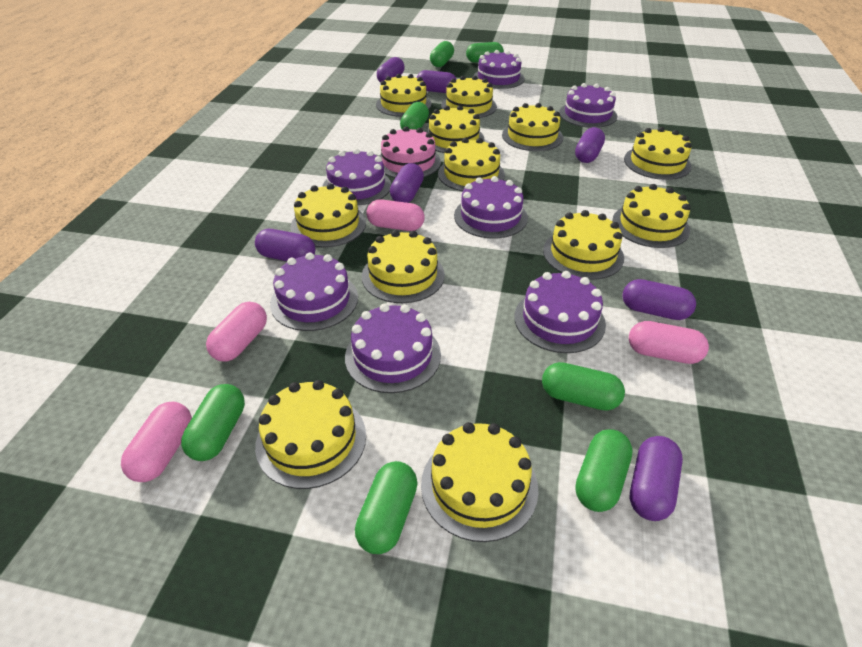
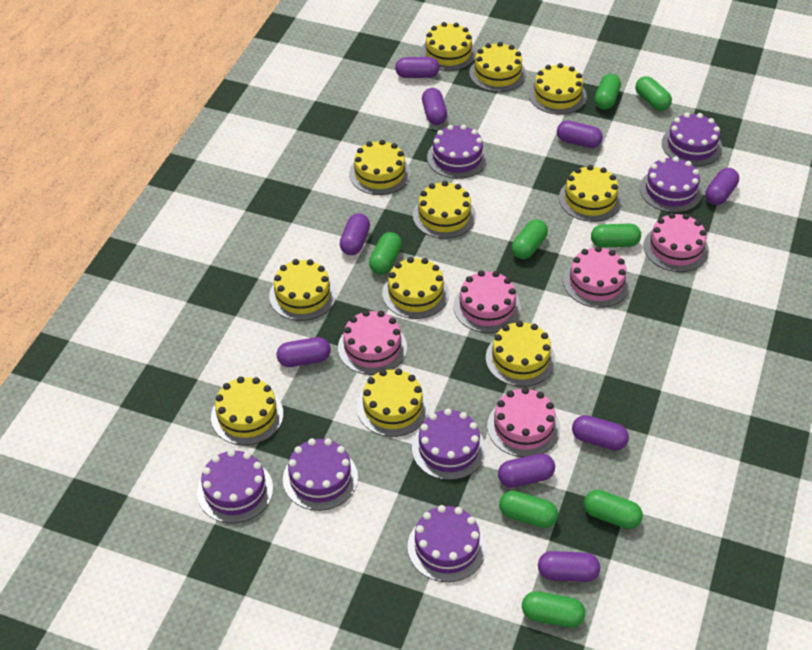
green capsule: 7 -> 8
pink cake: 1 -> 5
pink capsule: 4 -> 0
purple capsule: 7 -> 9
yellow cake: 12 -> 11

